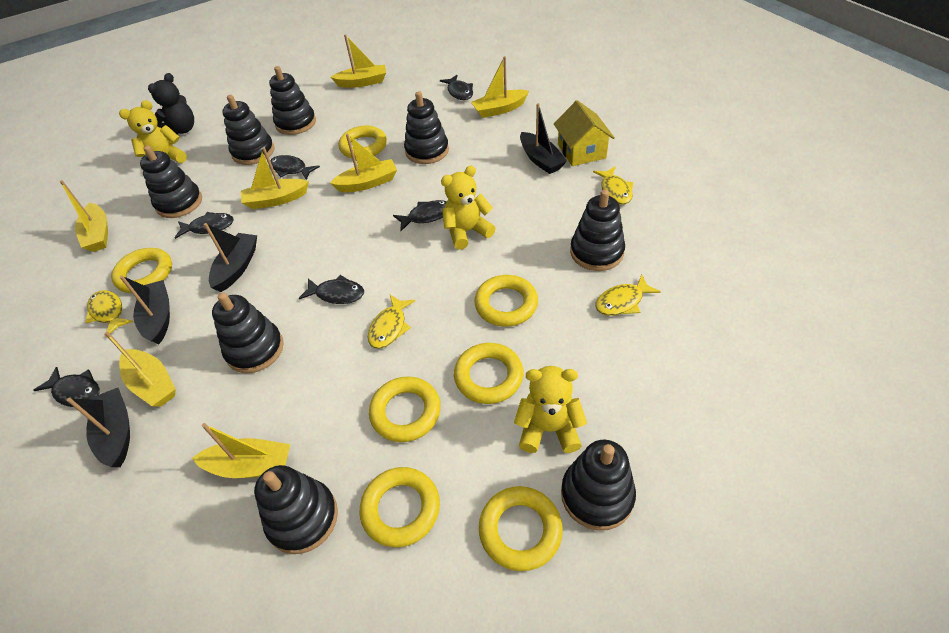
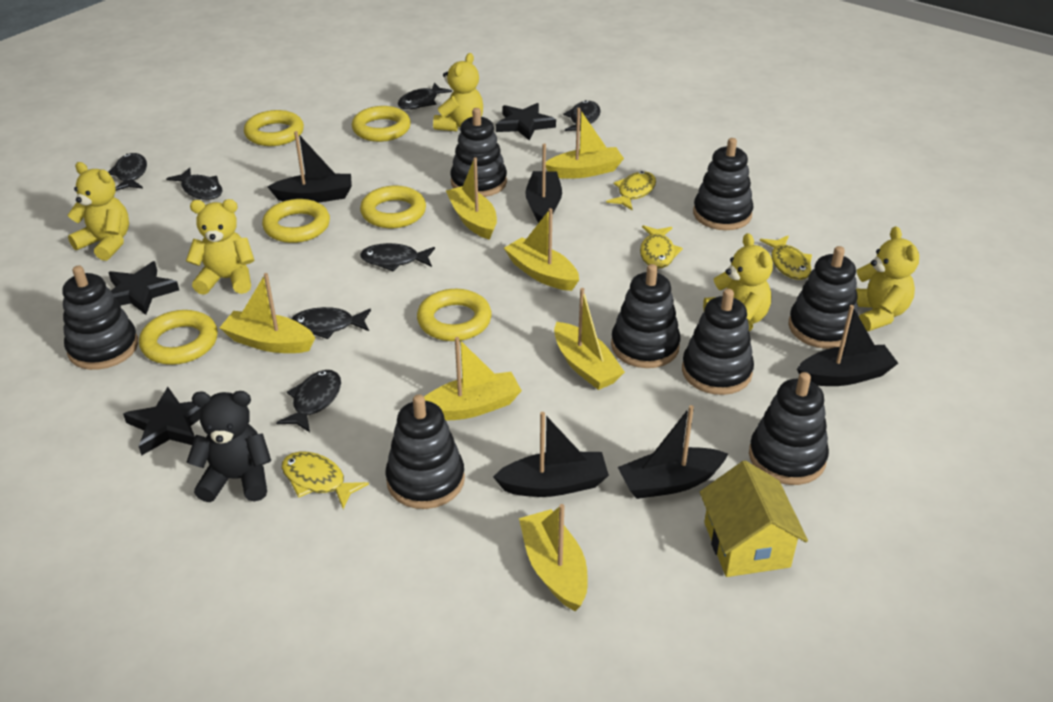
black boat: 4 -> 5
black fish: 6 -> 7
black star: 0 -> 3
yellow ring: 7 -> 6
yellow teddy bear: 3 -> 5

